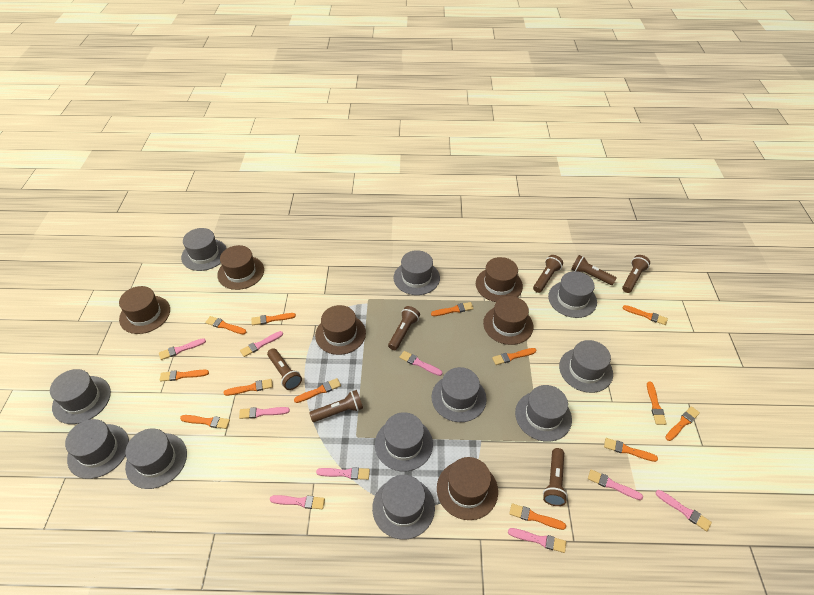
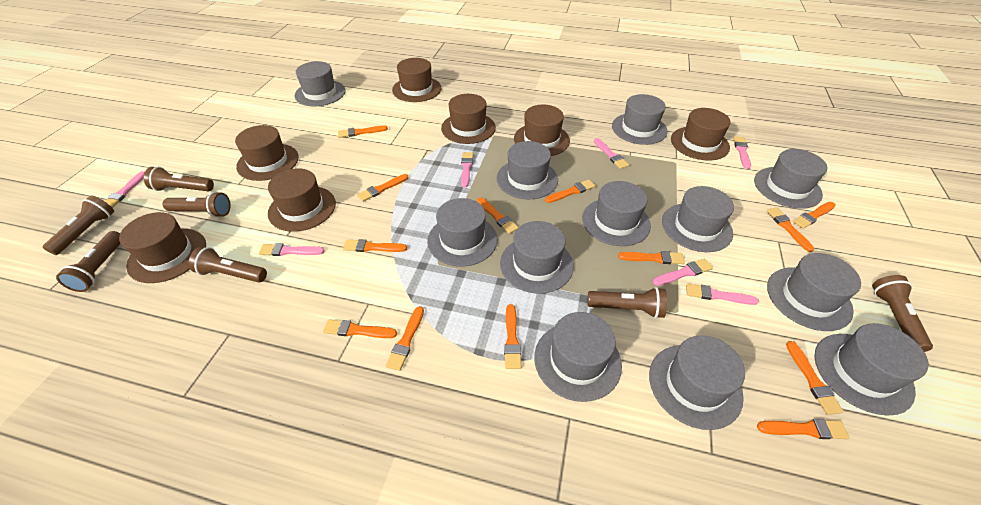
brown hat: 6 -> 7
grey hat: 11 -> 12
pink brush: 9 -> 7

